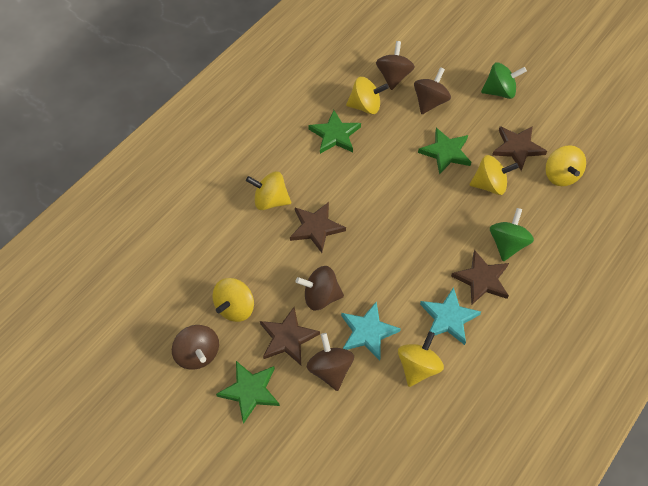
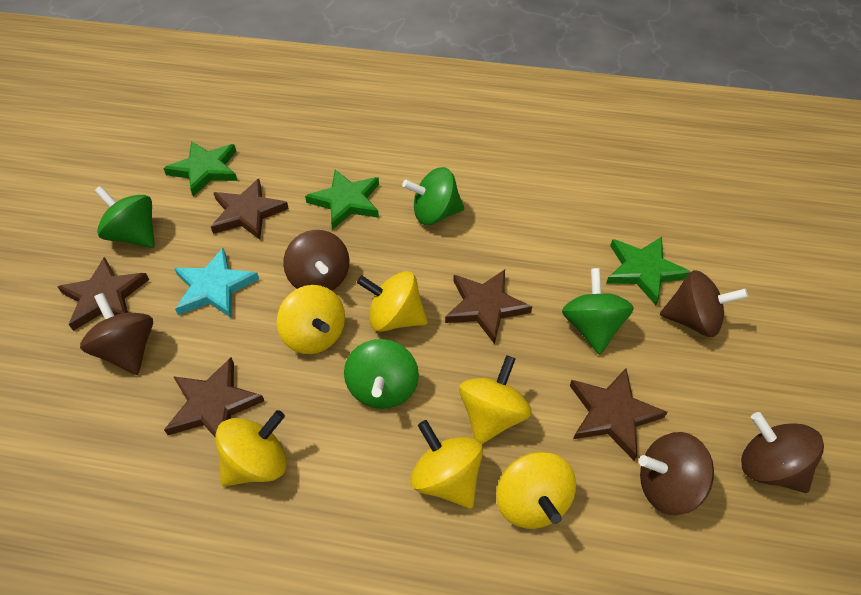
brown star: 4 -> 5
green spinning top: 2 -> 4
turquoise star: 2 -> 1

